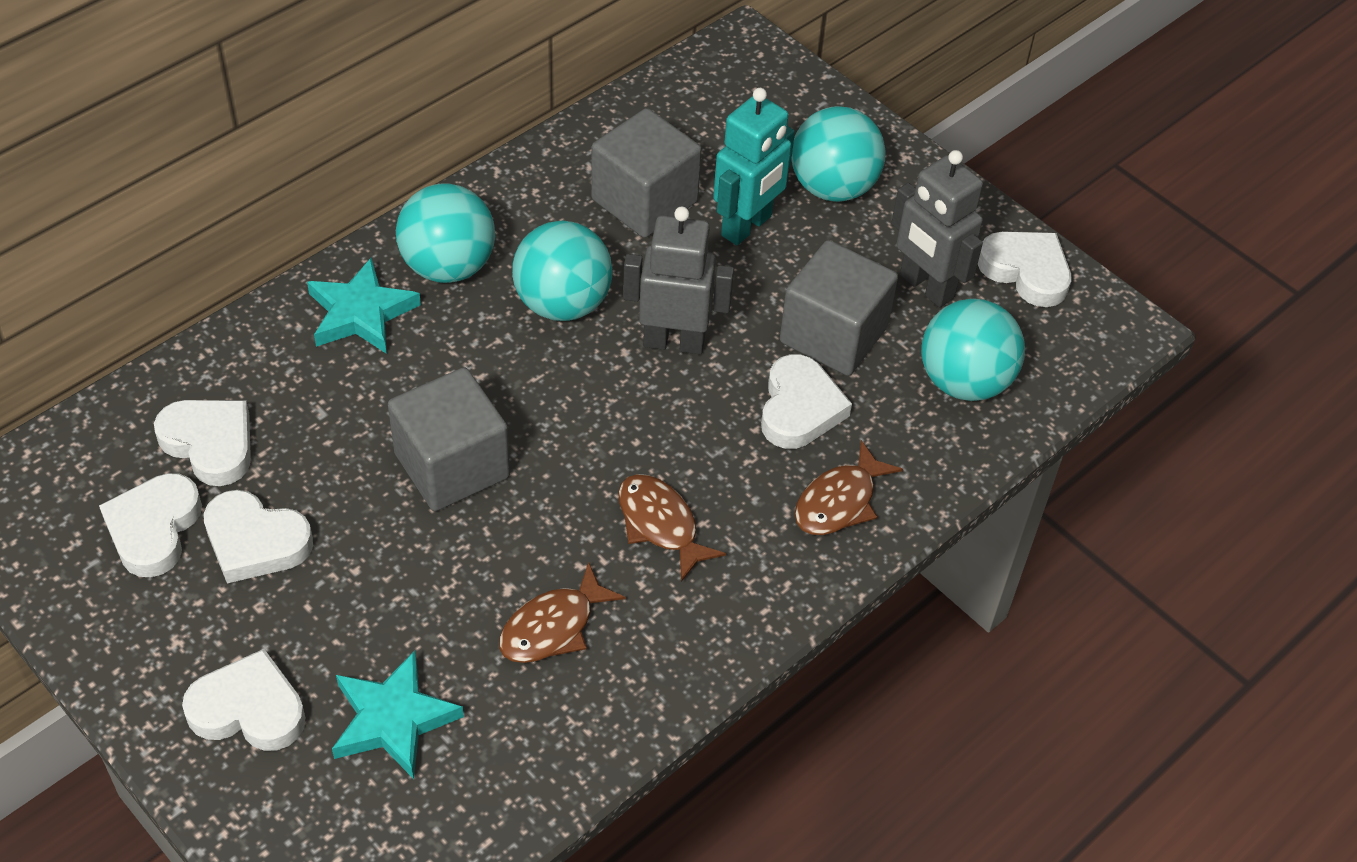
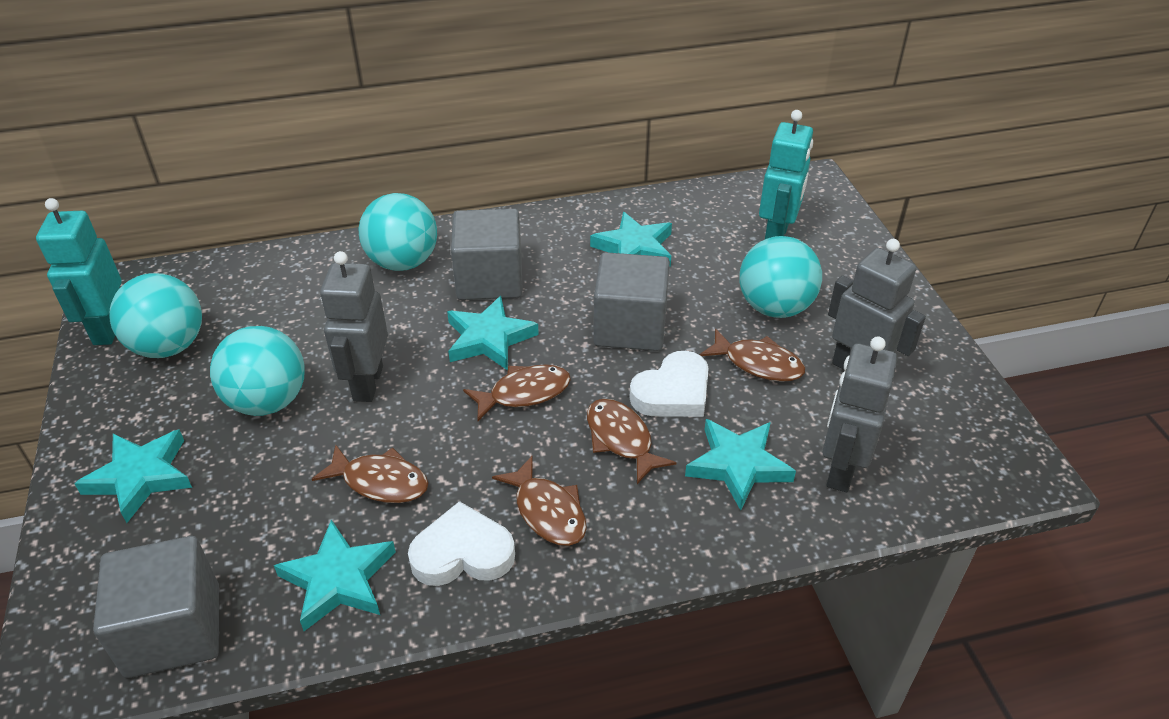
brown fish: 3 -> 5
grey robot: 2 -> 3
turquoise robot: 1 -> 2
turquoise star: 2 -> 5
white heart: 6 -> 2

